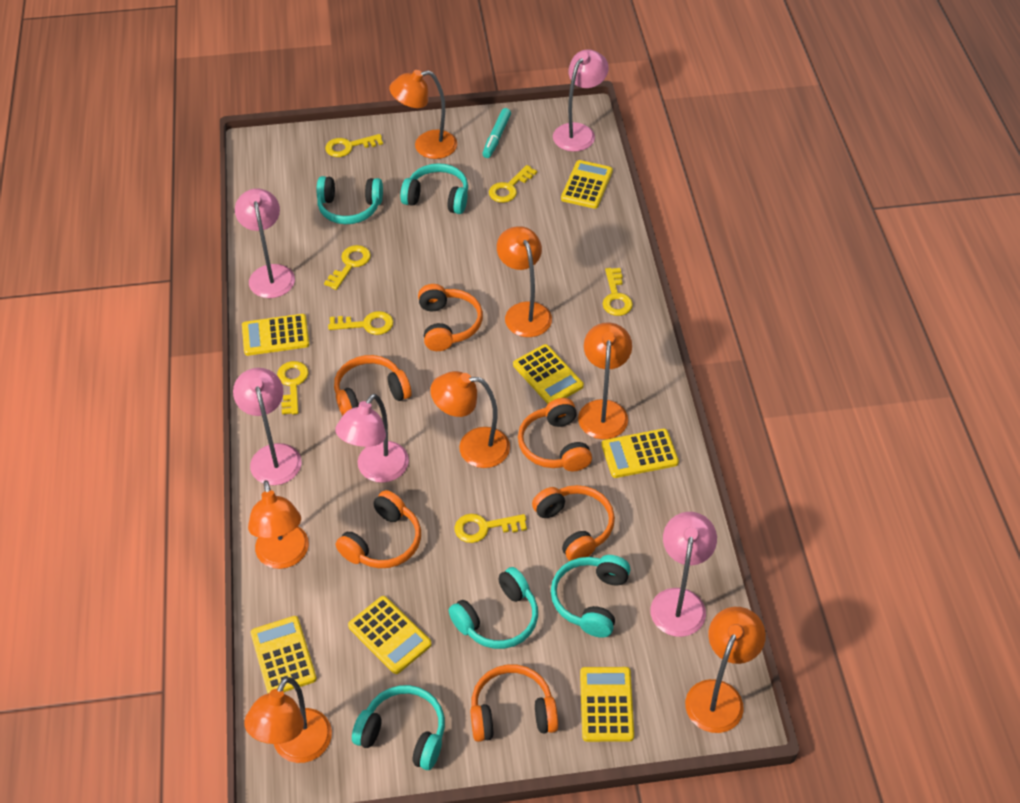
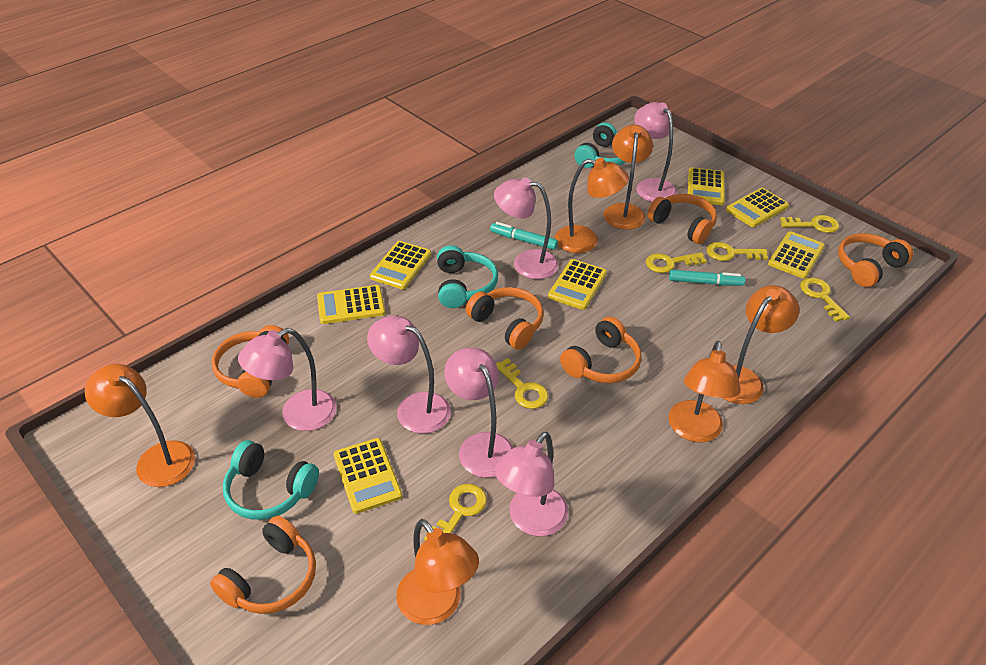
orange lamp: 7 -> 6
pink lamp: 5 -> 6
turquoise headphones: 5 -> 3
turquoise marker: 1 -> 2
yellow key: 7 -> 6

